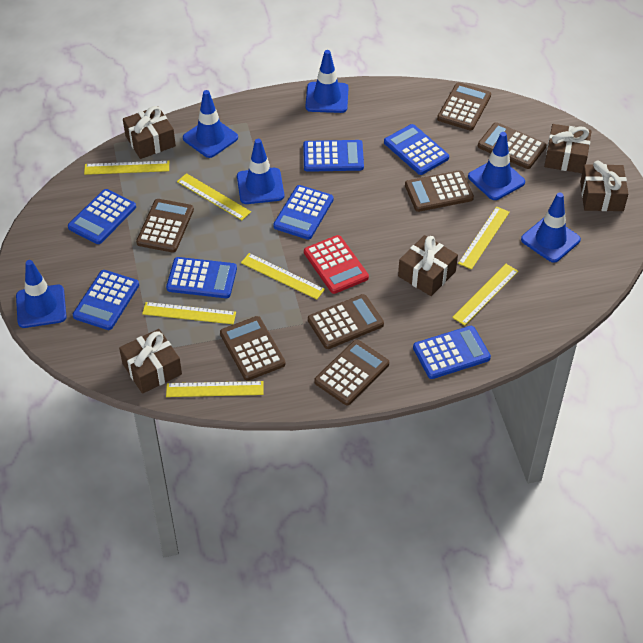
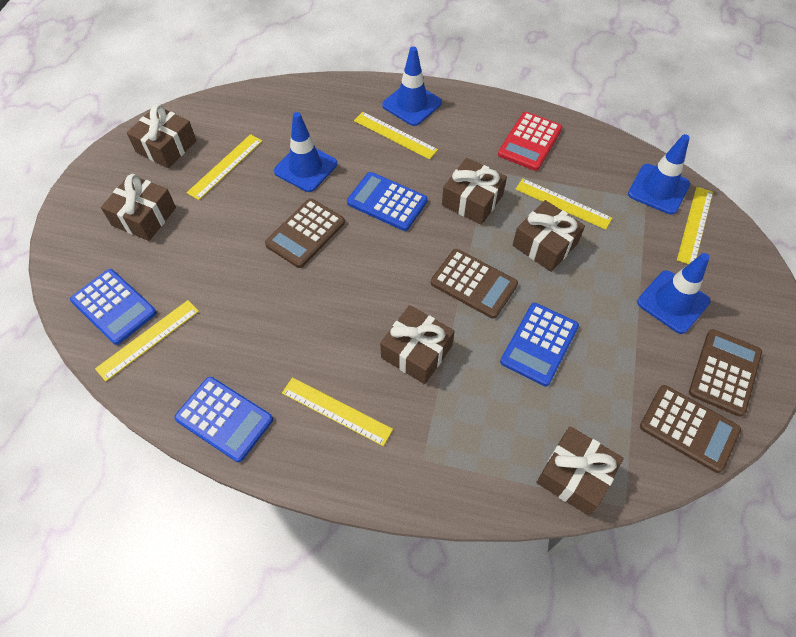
blue calculator: 7 -> 4
blue traffic cone: 6 -> 4
brown calculator: 7 -> 4
brown gift: 5 -> 6
yellow ruler: 7 -> 6

